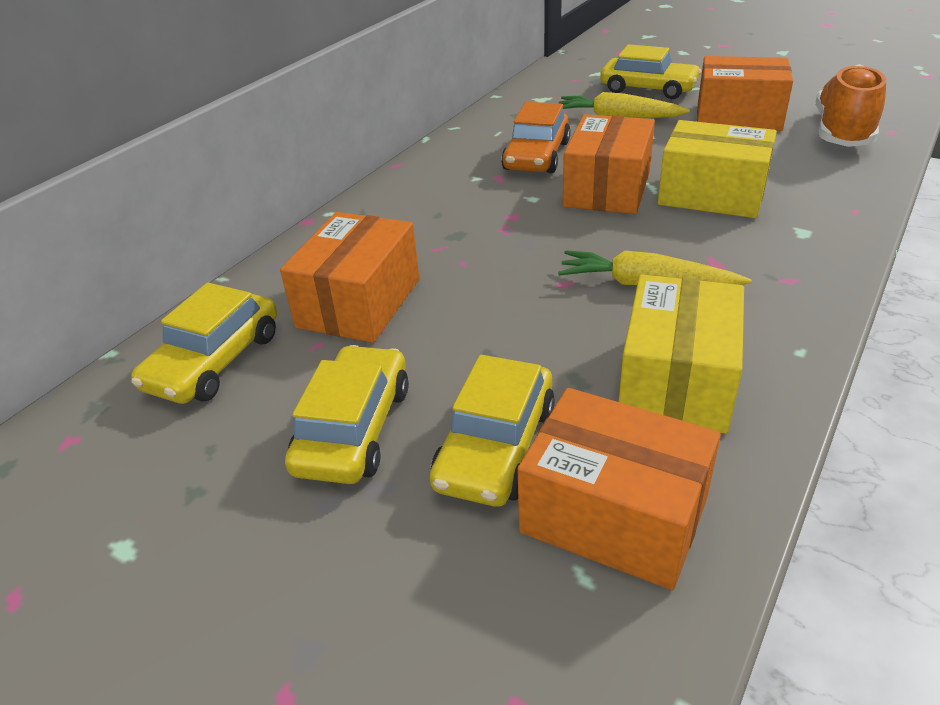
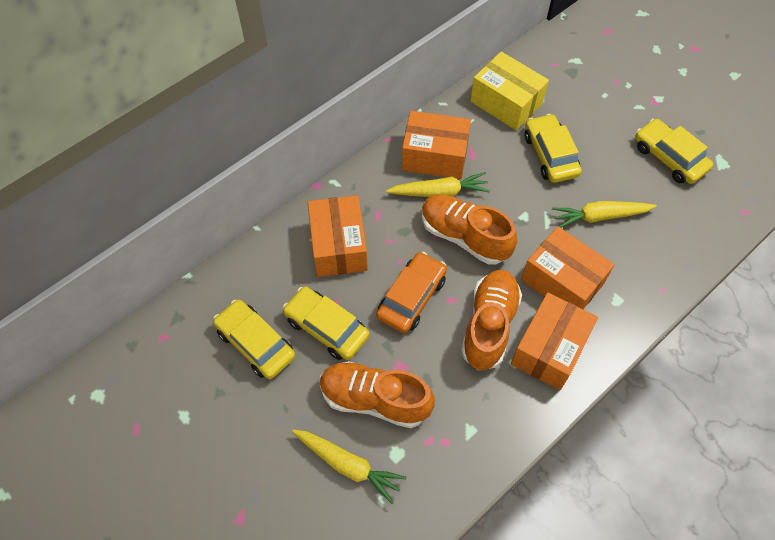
orange shoe: 1 -> 3
yellow box: 2 -> 1
yellow carrot: 2 -> 3

